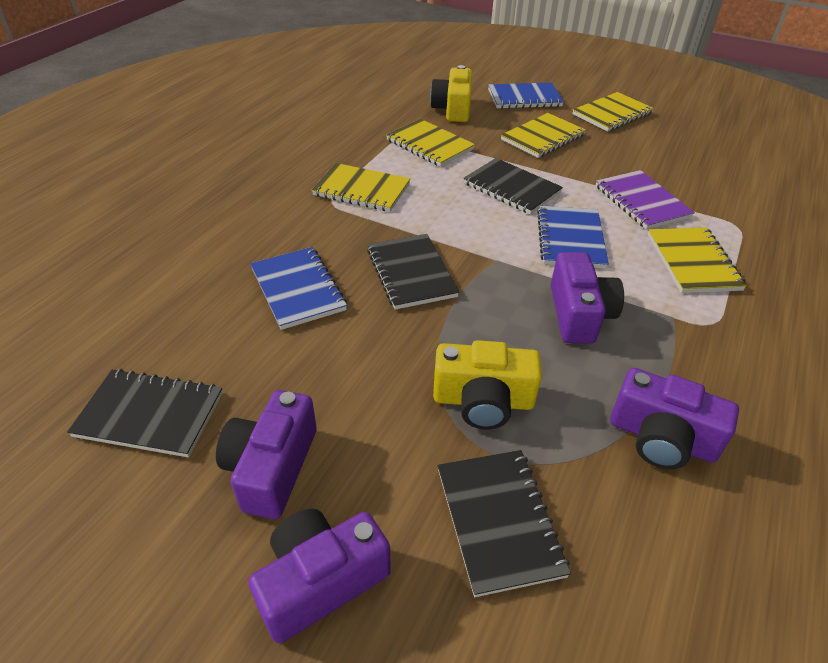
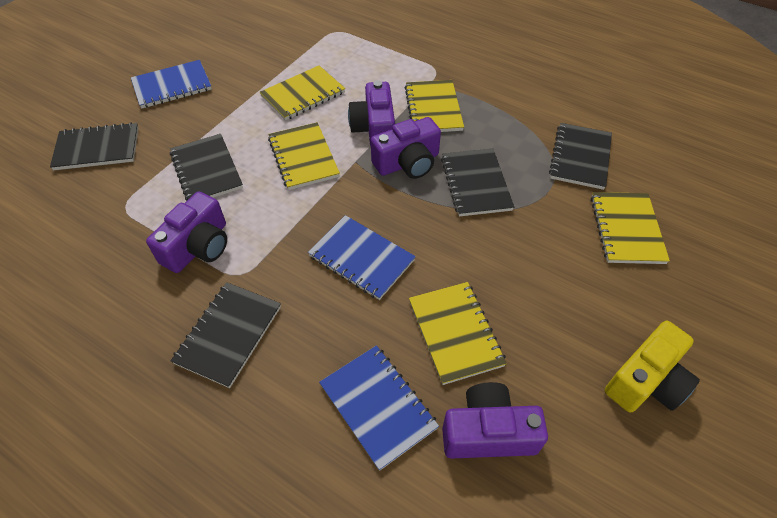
black notebook: 4 -> 5
purple notebook: 1 -> 0
yellow camera: 2 -> 1

